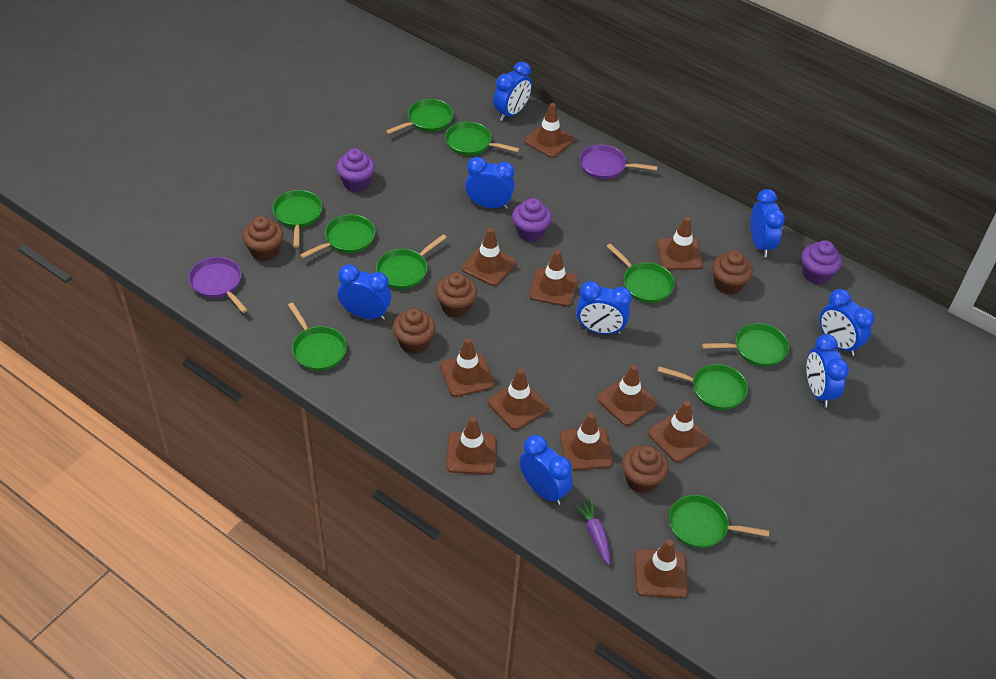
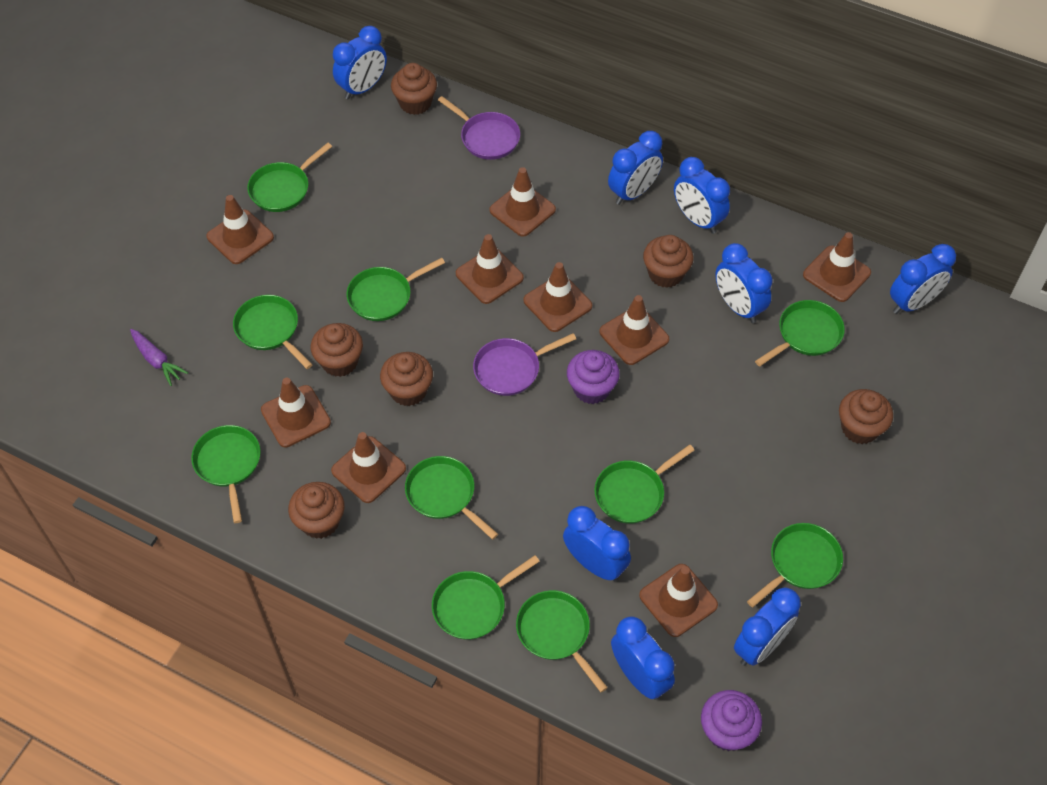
brown cupcake: 5 -> 6
brown traffic cone: 11 -> 9
purple cupcake: 3 -> 2

